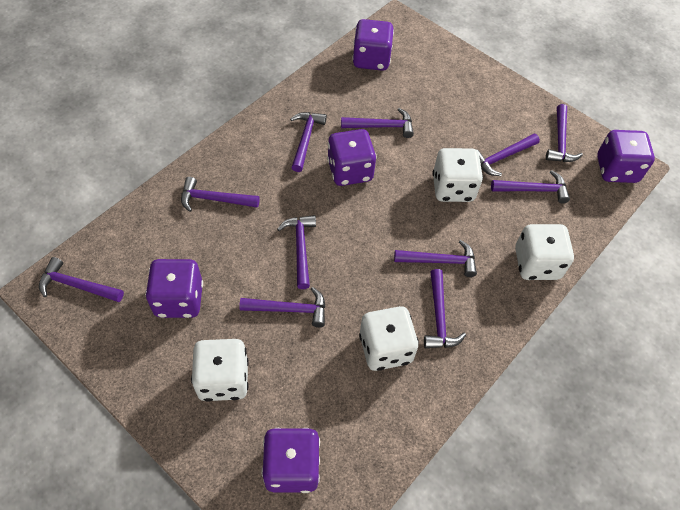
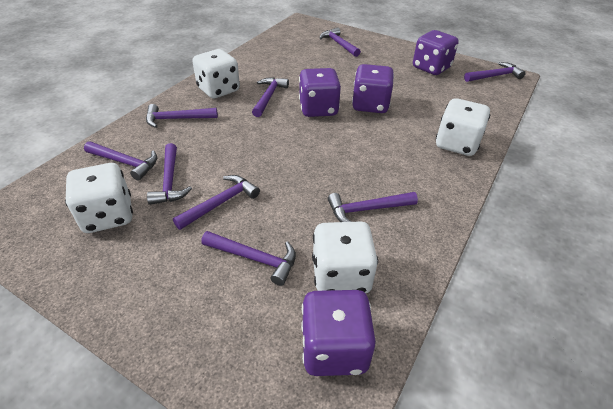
purple dice: 5 -> 4
purple hammer: 11 -> 9

